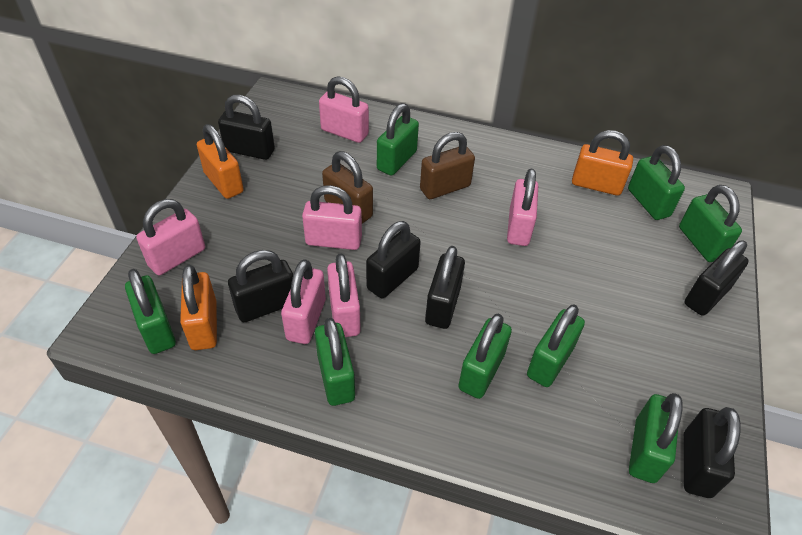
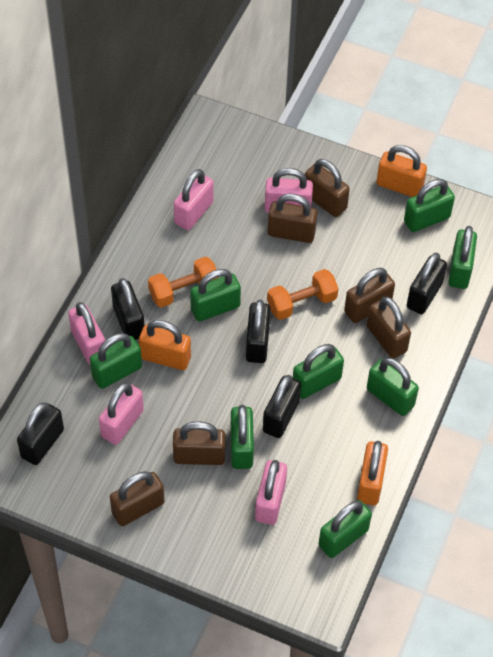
black padlock: 6 -> 5
brown padlock: 2 -> 6
orange dumbbell: 0 -> 2
pink padlock: 6 -> 5

